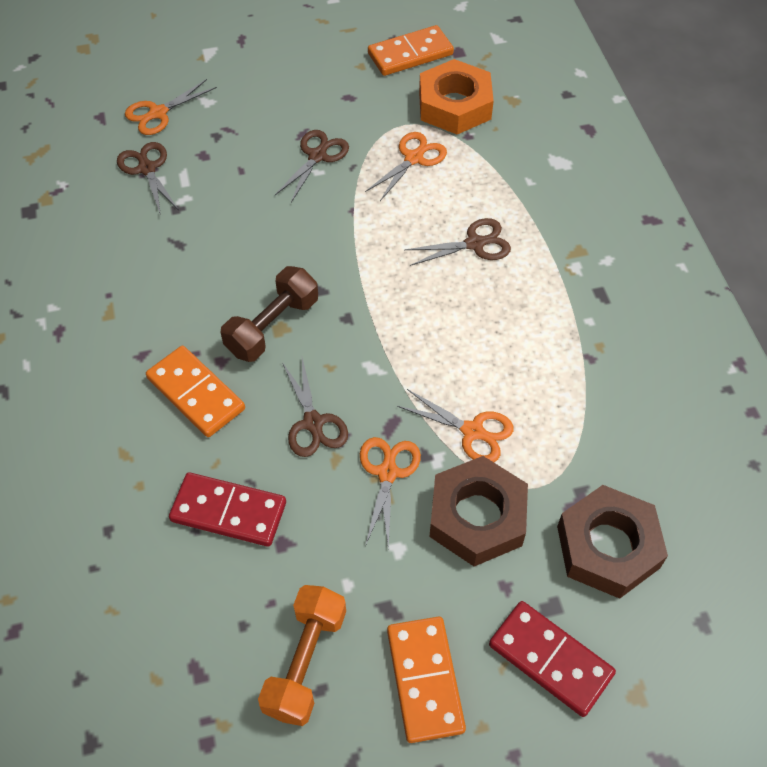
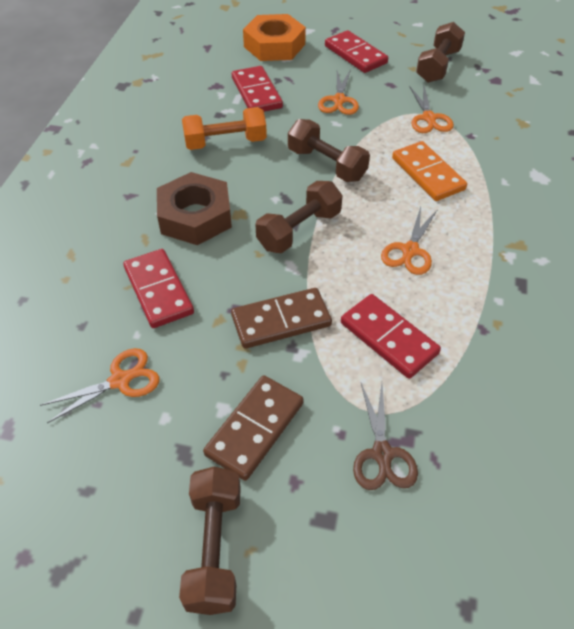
brown domino: 0 -> 2
brown dumbbell: 1 -> 4
brown nut: 2 -> 1
brown scissors: 4 -> 1
orange domino: 3 -> 1
red domino: 2 -> 4

